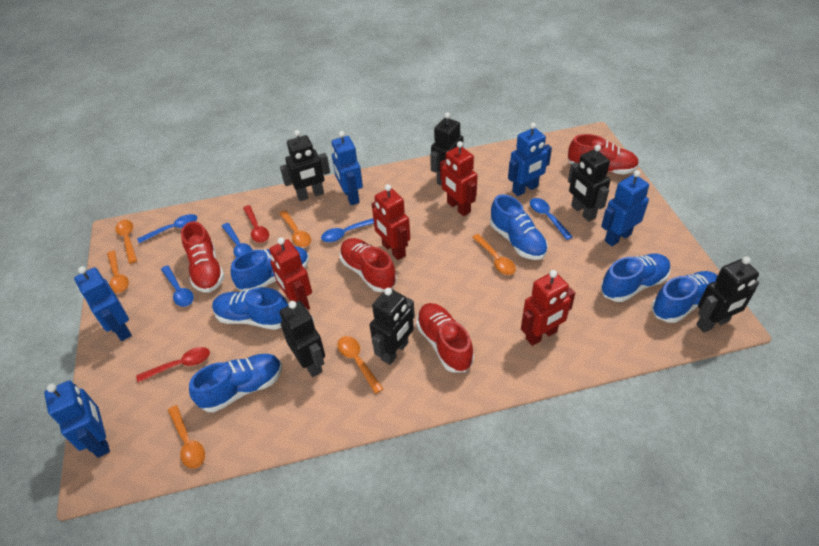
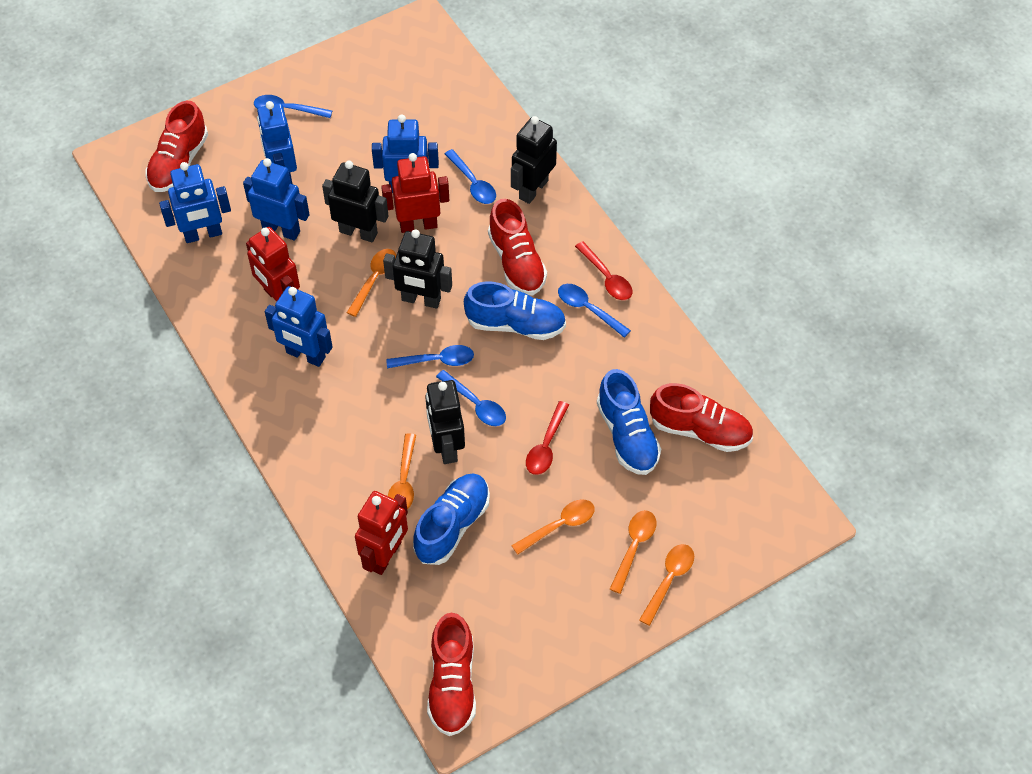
black robot: 6 -> 4
blue shoe: 6 -> 3
orange spoon: 6 -> 5
red robot: 4 -> 3

